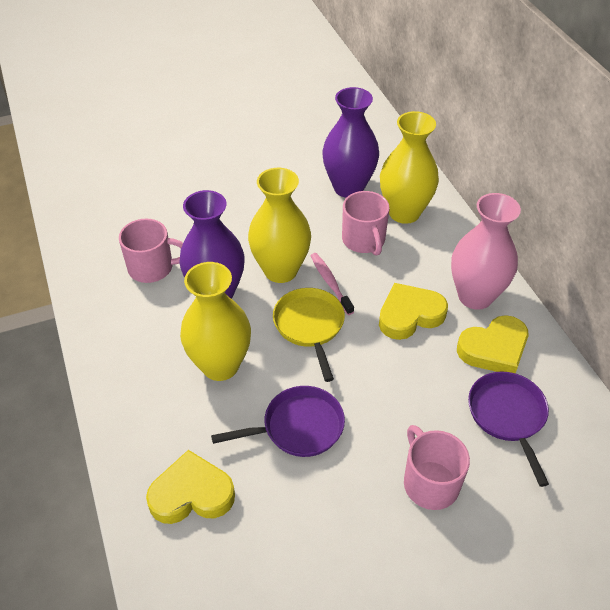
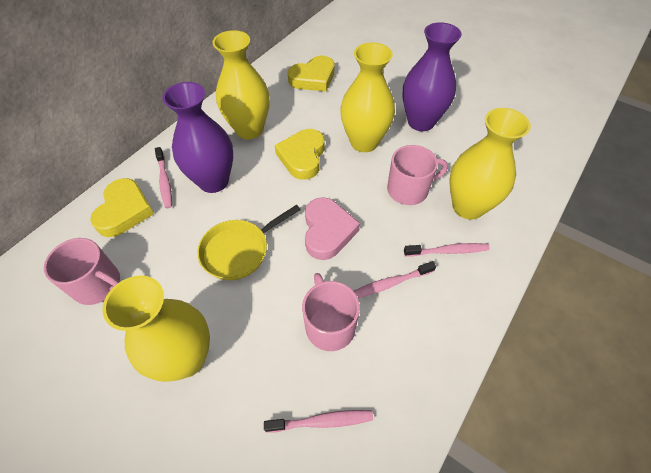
pink heart: 0 -> 1
pink toothbrush: 1 -> 4
pink vase: 1 -> 0
purple pan: 2 -> 0
yellow vase: 3 -> 4

